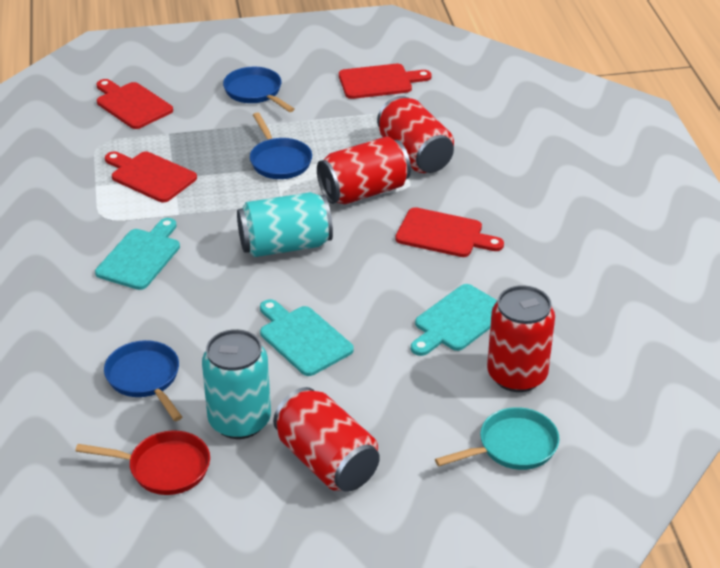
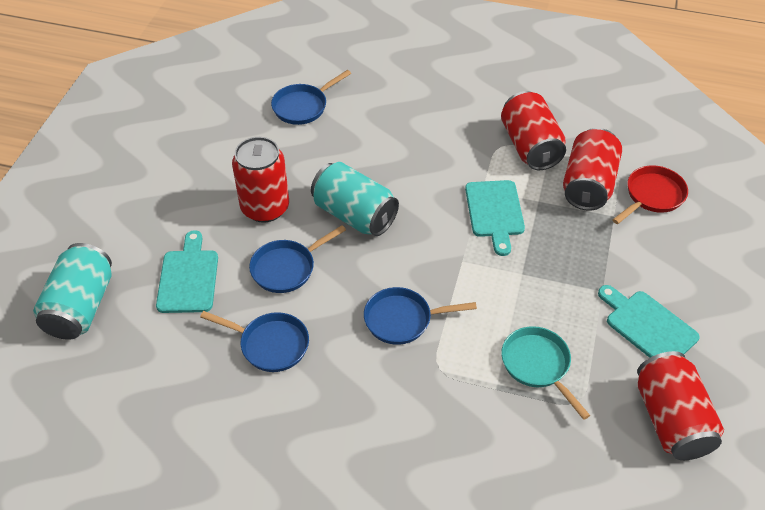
blue pan: 3 -> 4
red cutting board: 4 -> 0

